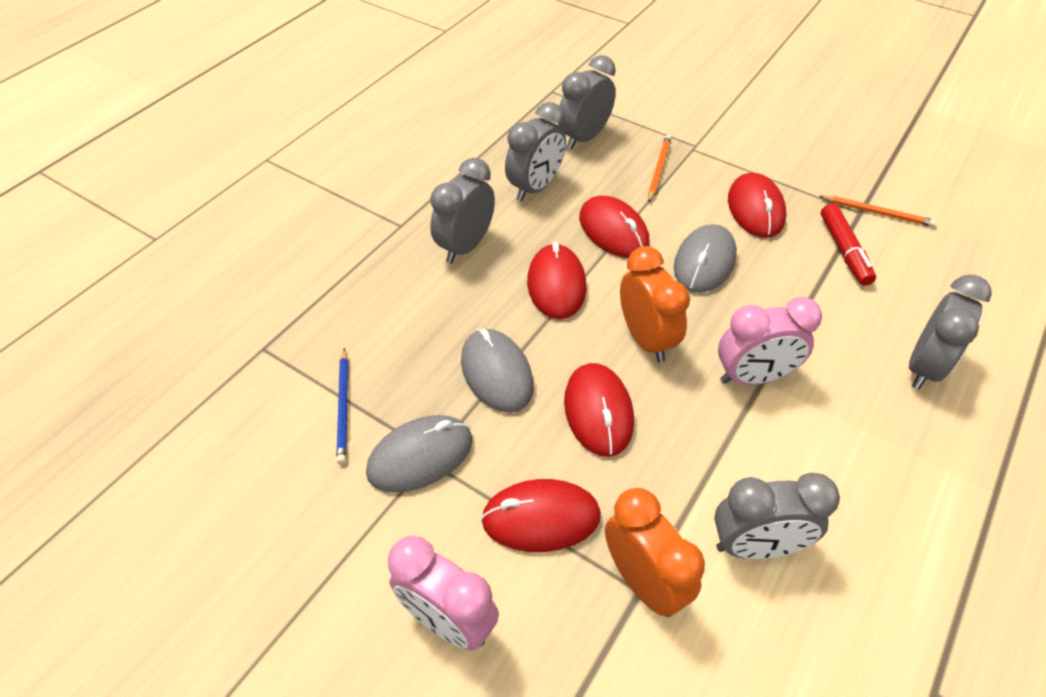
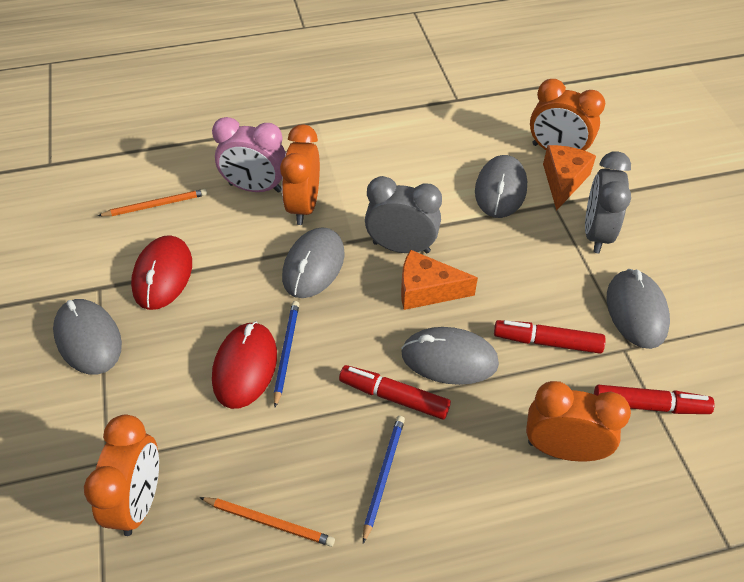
blue pencil: 1 -> 2
grey clock: 5 -> 2
grey mouse: 3 -> 5
orange cheese: 0 -> 2
orange clock: 2 -> 4
pink clock: 2 -> 1
red marker: 1 -> 3
red mouse: 5 -> 2

